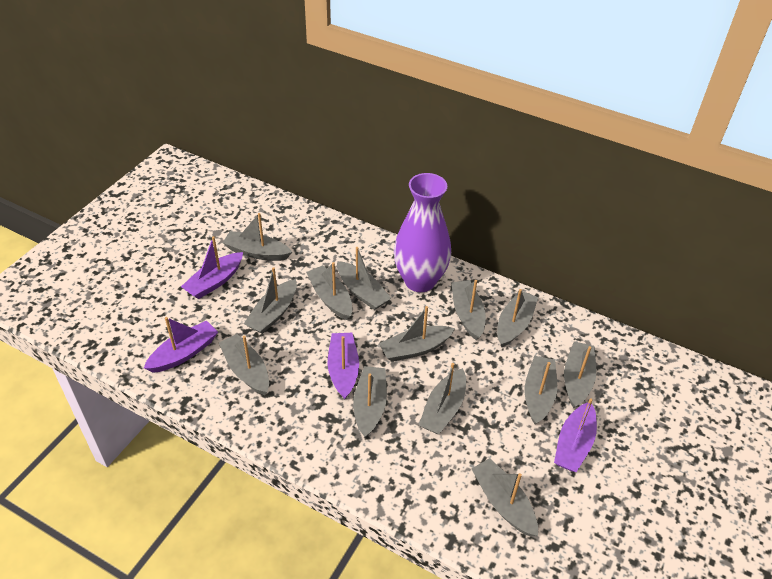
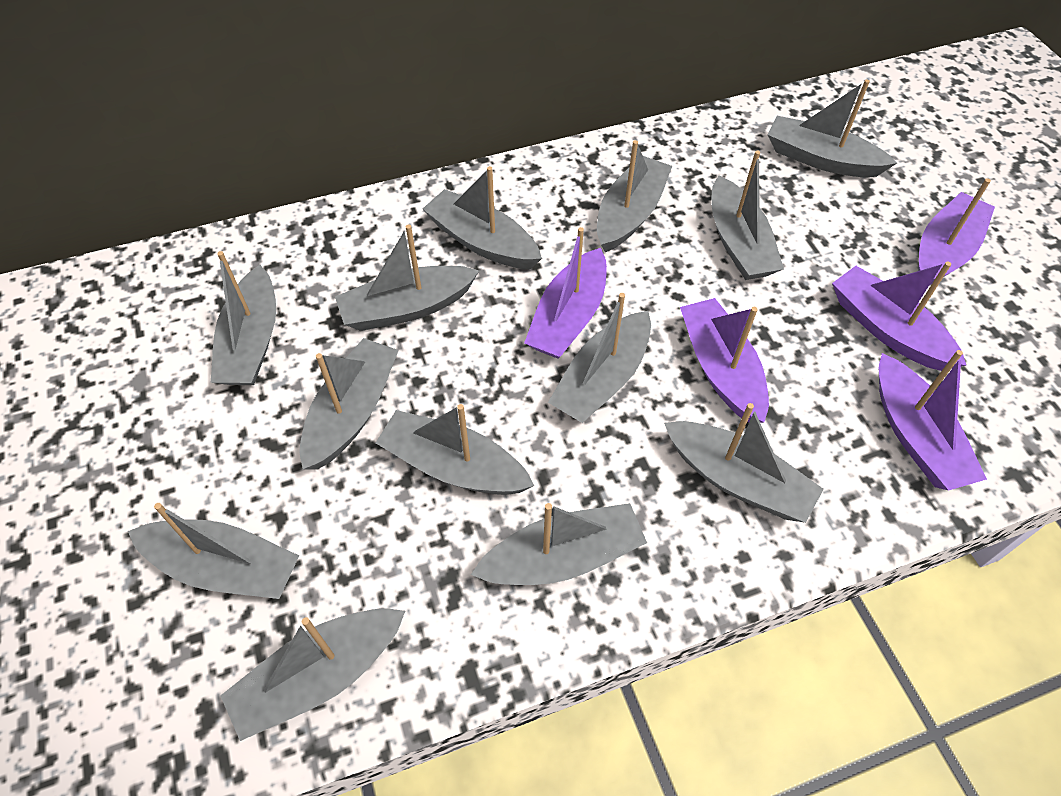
purple boat: 4 -> 5
purple vase: 1 -> 0

